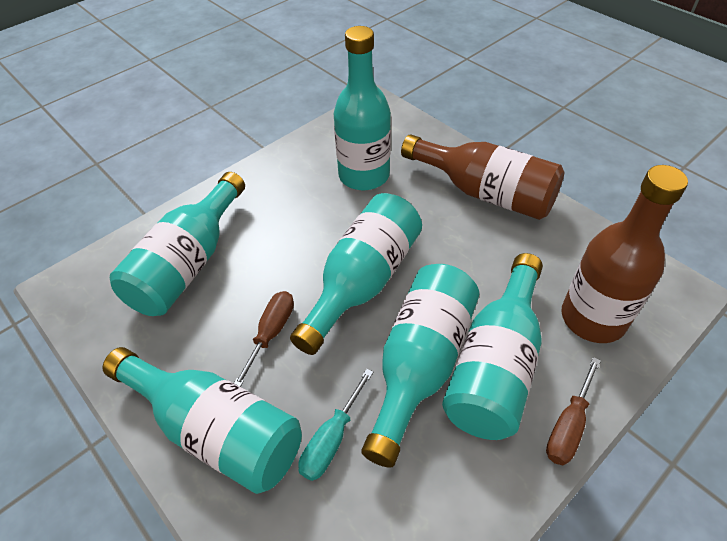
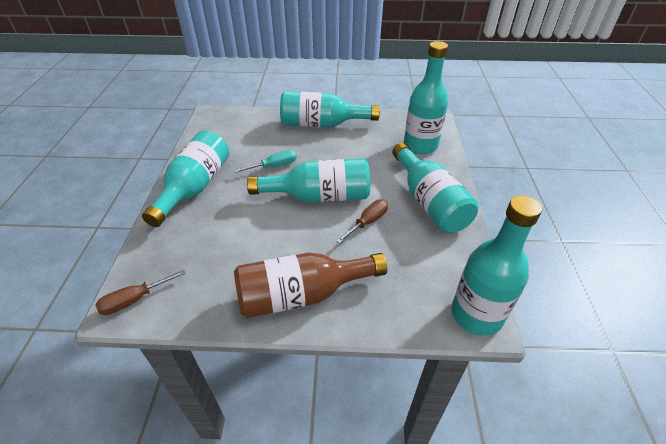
brown bottle: 2 -> 1

